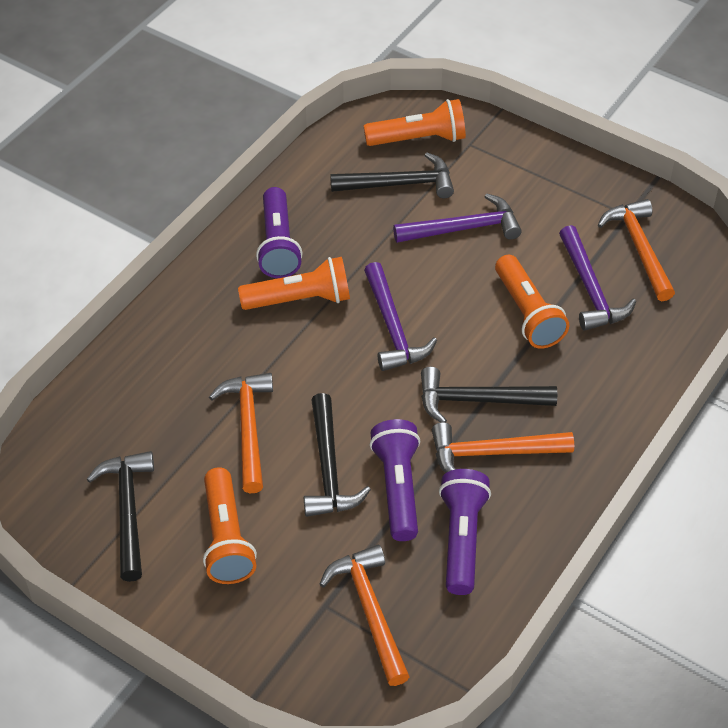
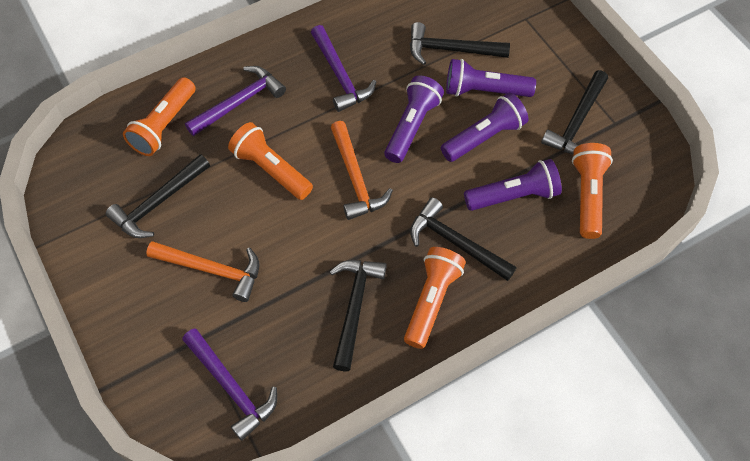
black hammer: 4 -> 5
orange hammer: 4 -> 2
purple flashlight: 3 -> 4

